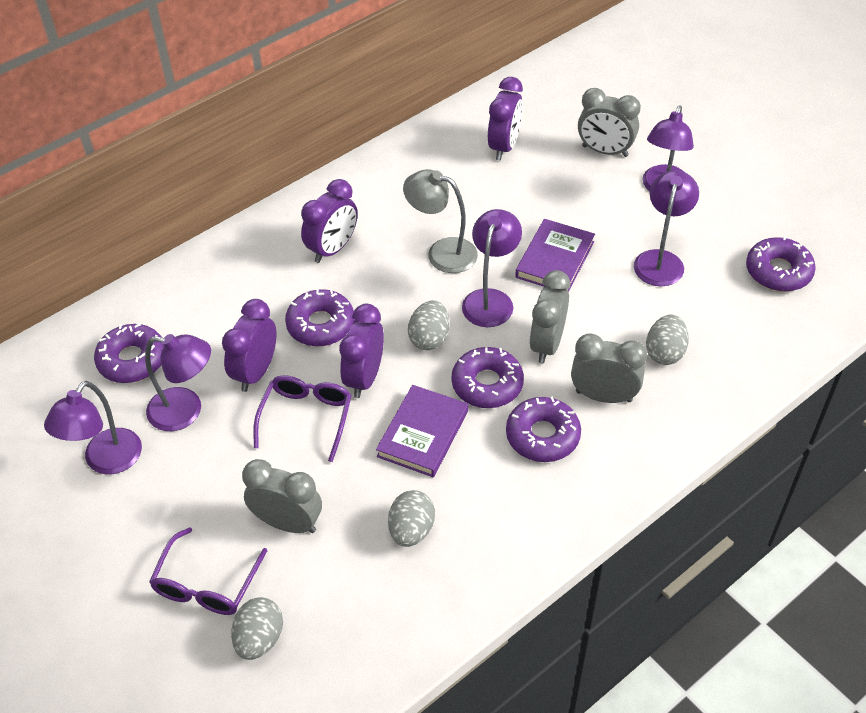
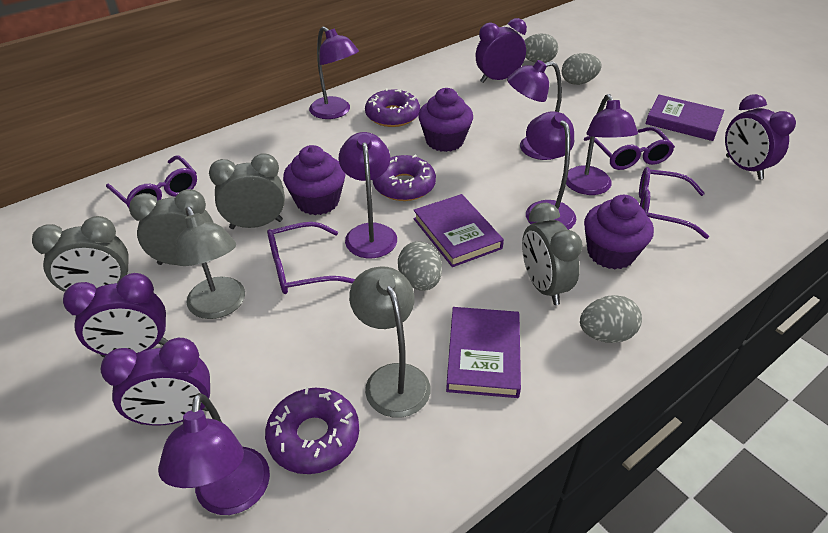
grey lamp: 1 -> 2
purple book: 2 -> 3
purple cupcake: 0 -> 3
purple donut: 5 -> 3
purple glasses: 2 -> 4
purple lamp: 5 -> 6

